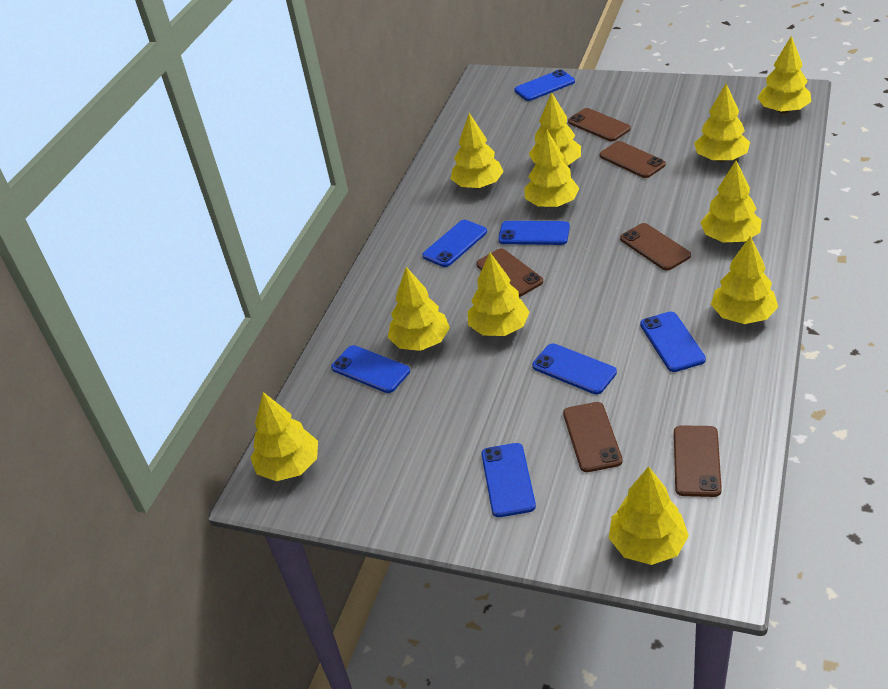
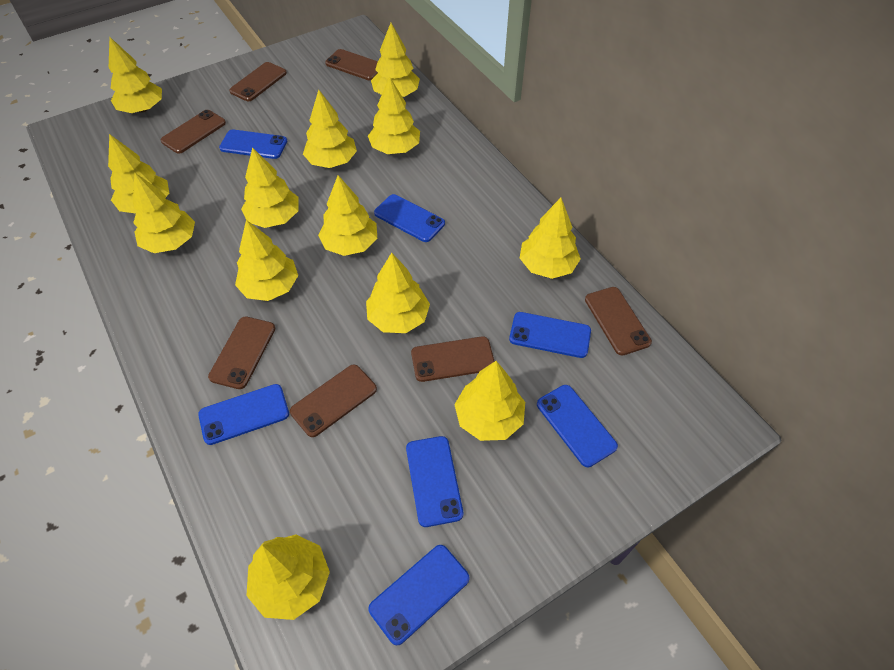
brown phone: 6 -> 7
yellow tree: 11 -> 13

